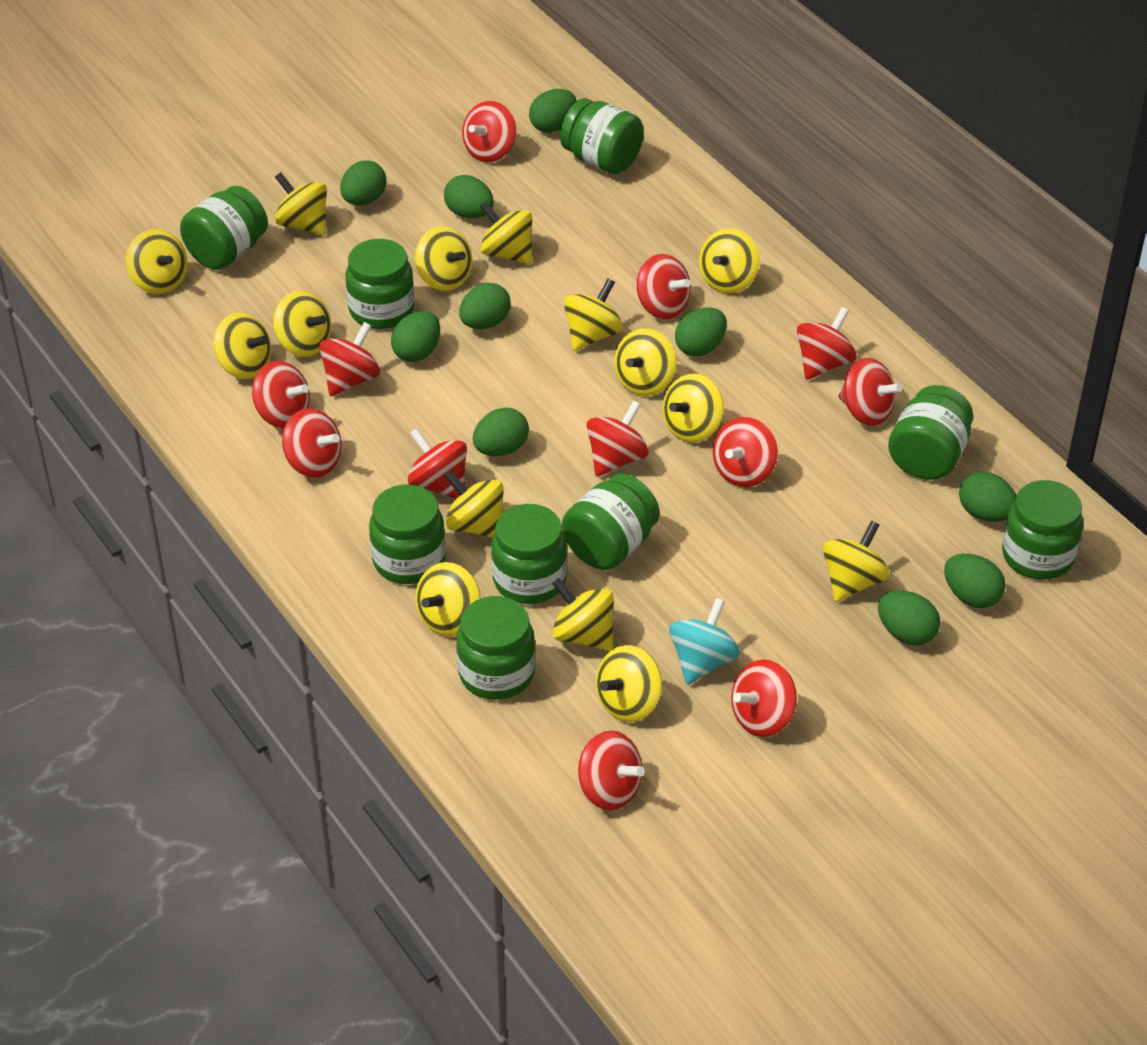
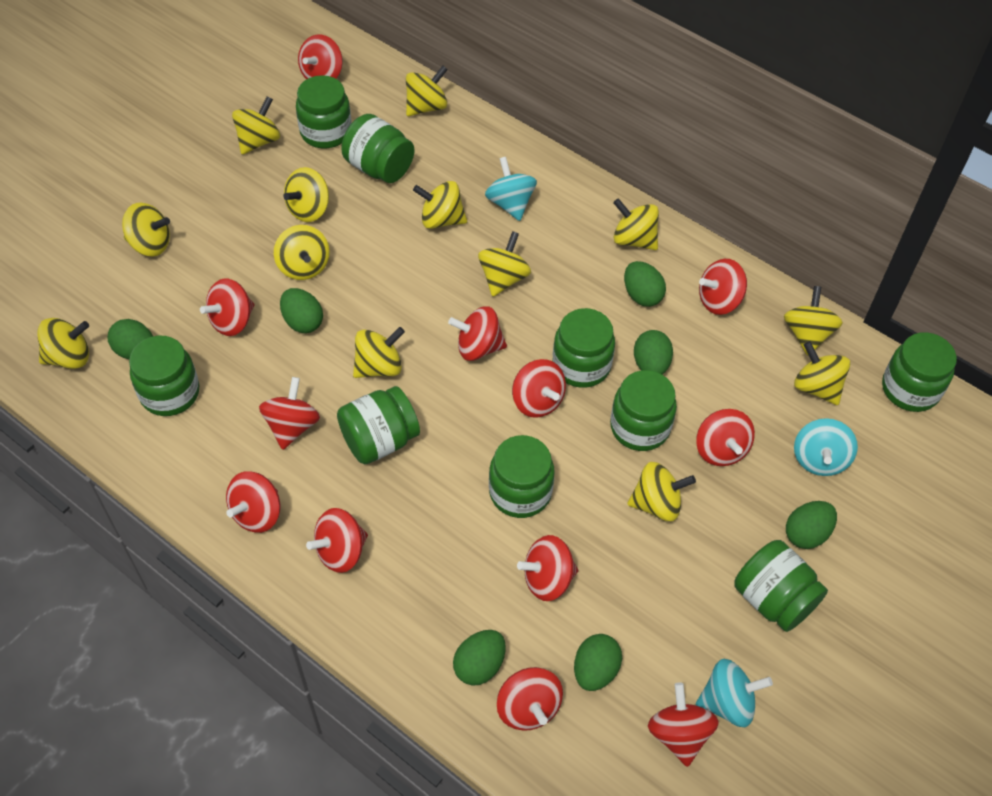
green egg: 10 -> 7
turquoise spinning top: 1 -> 3
yellow spinning top: 15 -> 13

